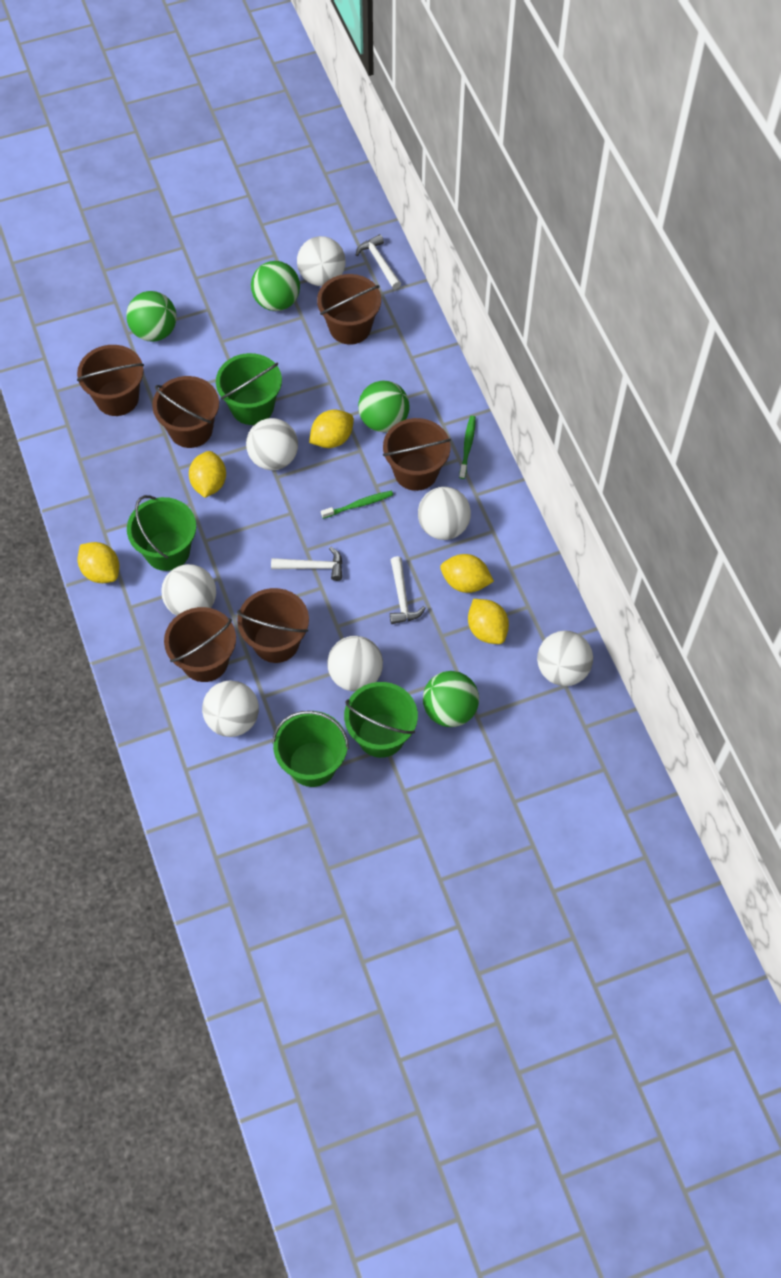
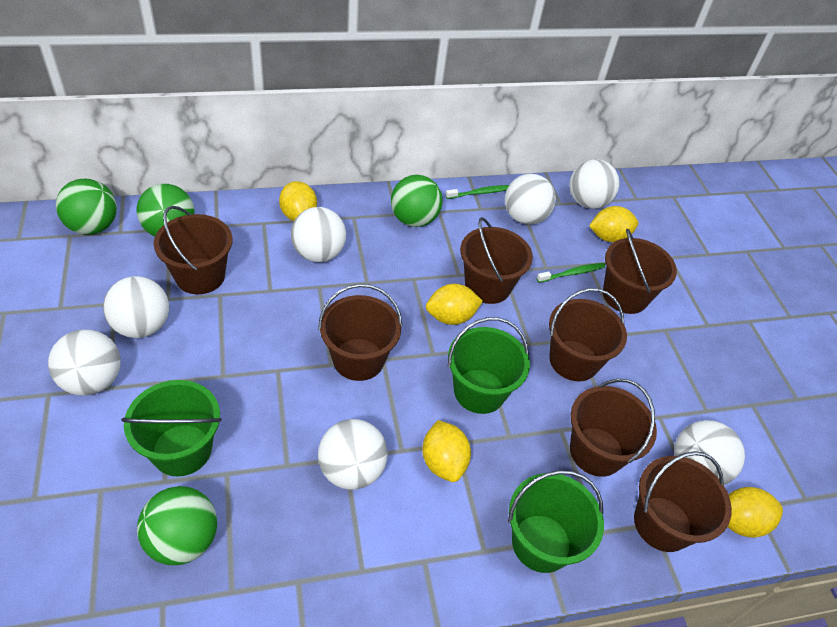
brown bucket: 6 -> 7
green bucket: 4 -> 3
white hammer: 3 -> 0

